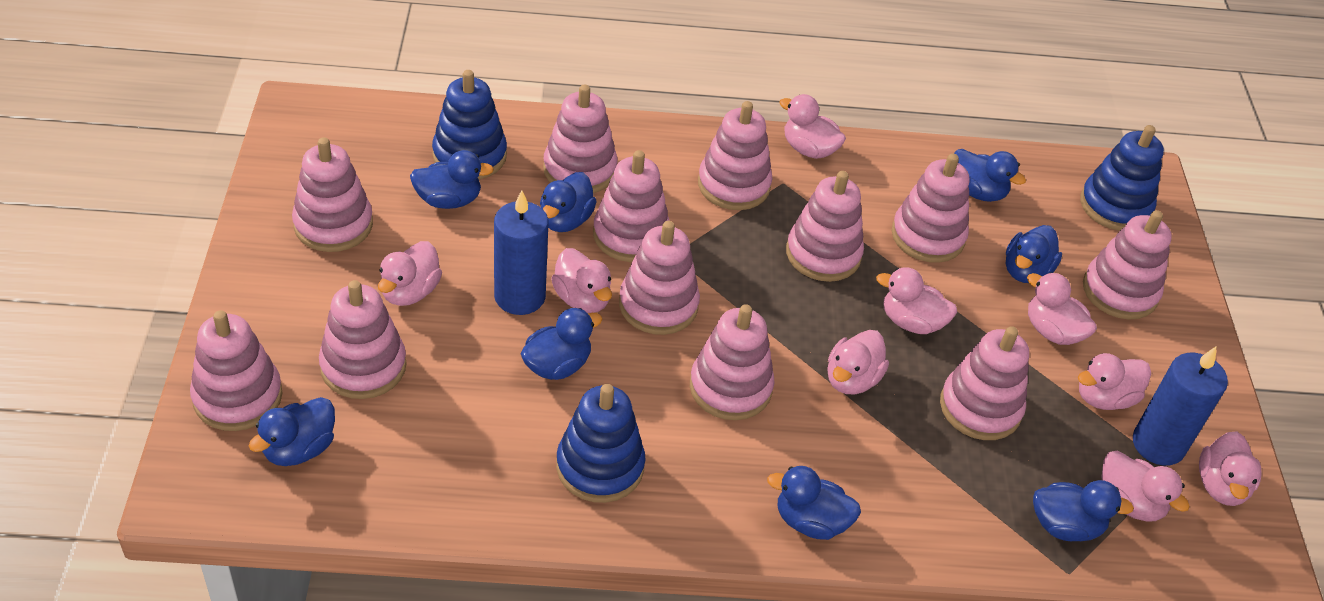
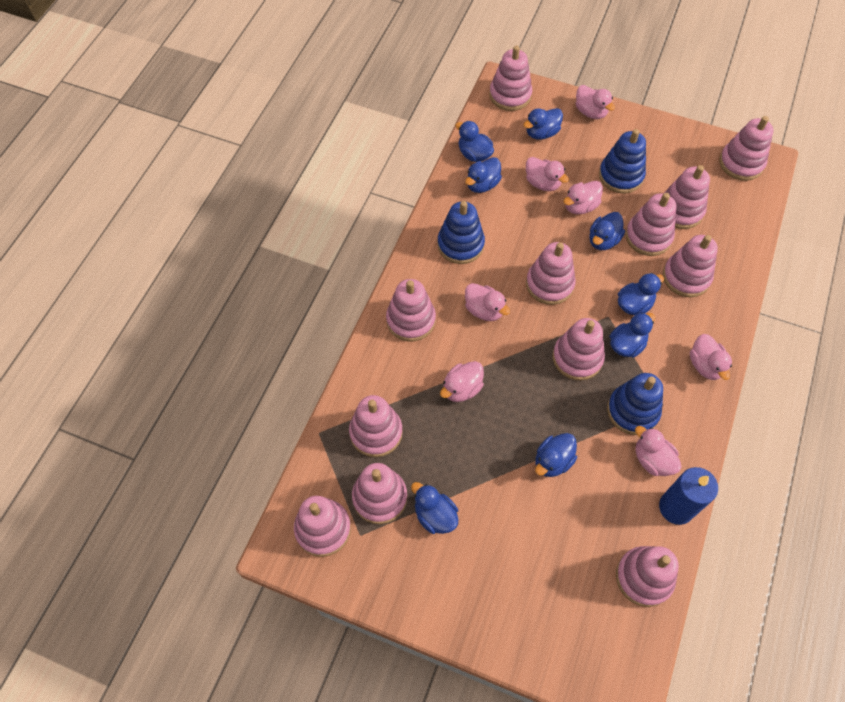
blue candle: 2 -> 1
pink duck: 9 -> 7

